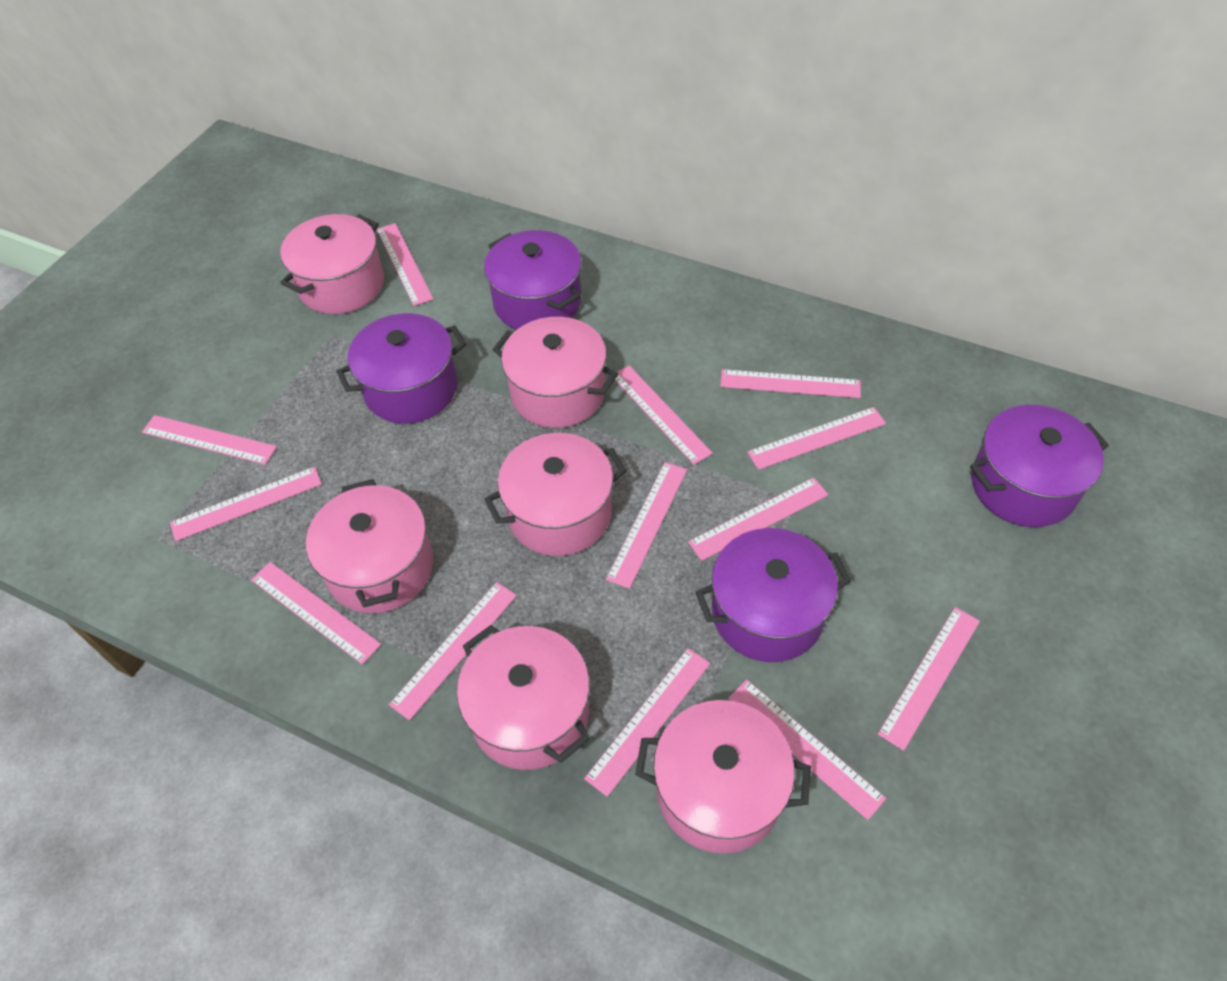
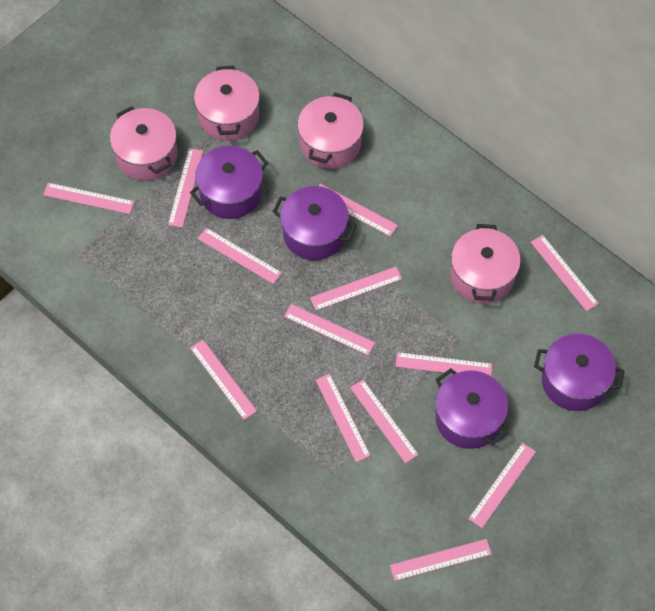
pink pot: 6 -> 4

